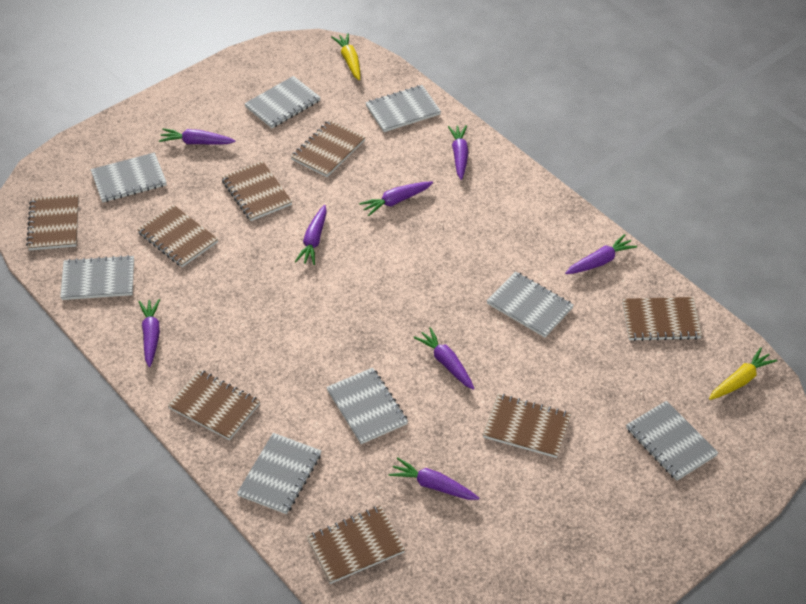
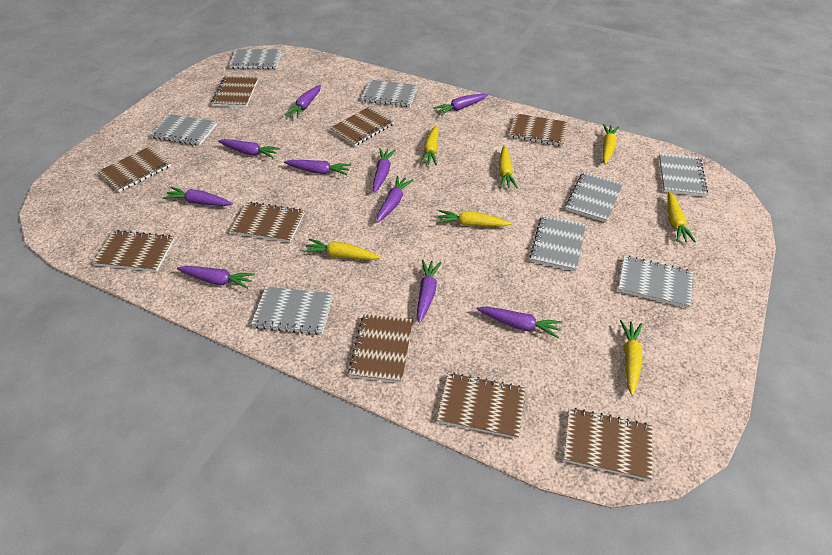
brown notebook: 8 -> 9
purple carrot: 8 -> 10
yellow carrot: 2 -> 7

